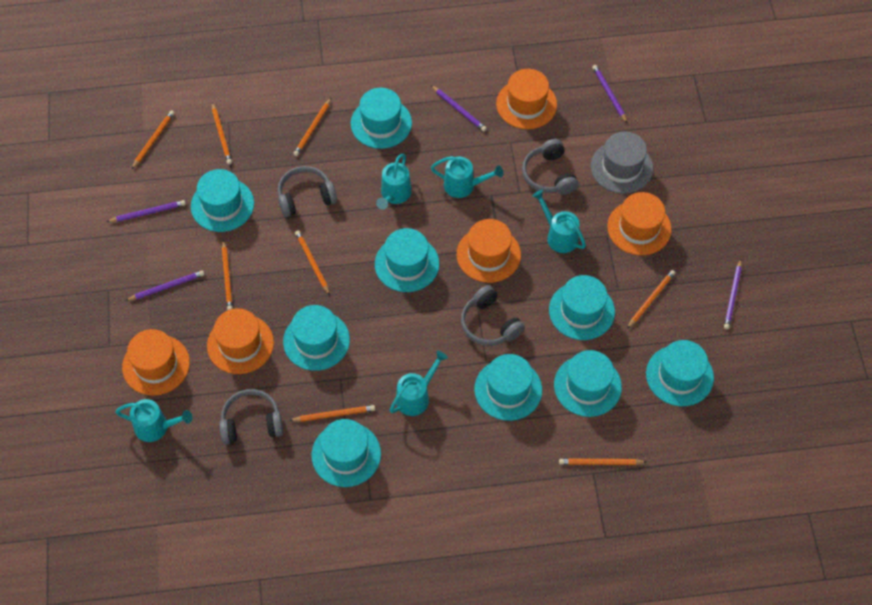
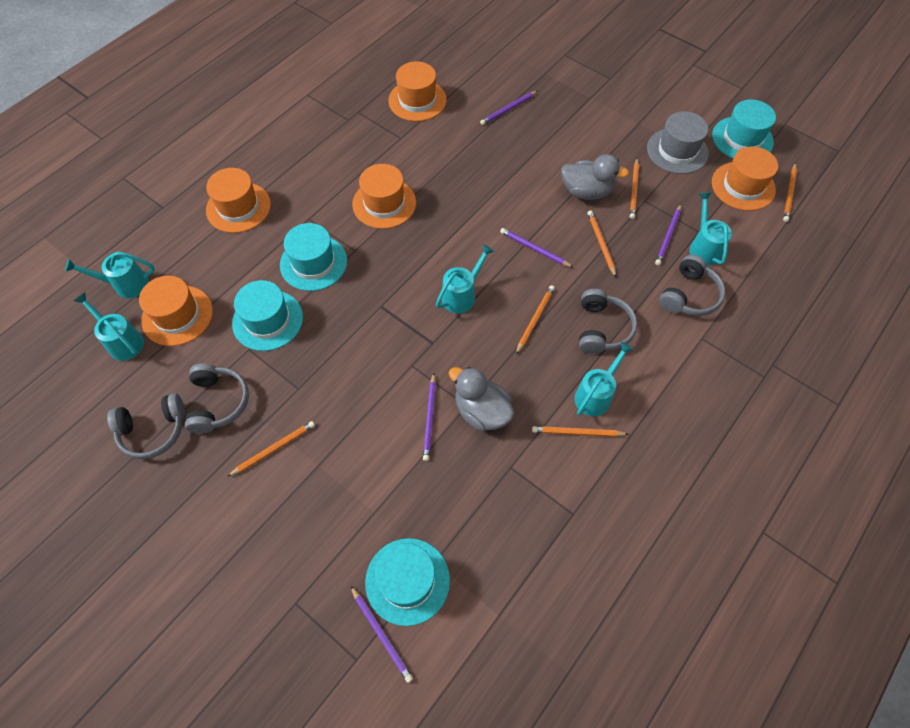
grey duck: 0 -> 2
orange pencil: 8 -> 6
turquoise hat: 9 -> 4

